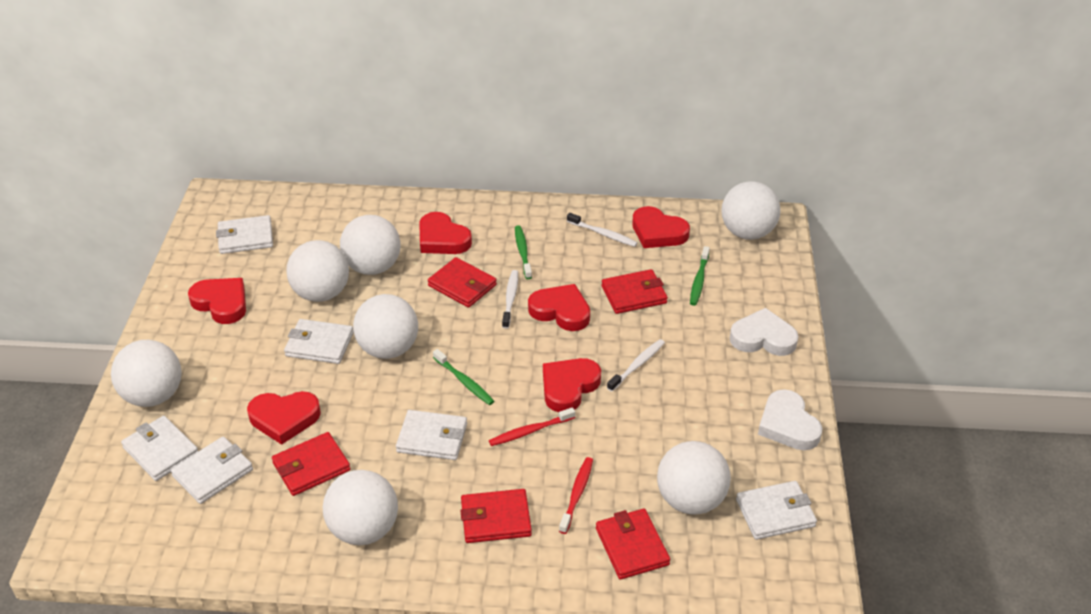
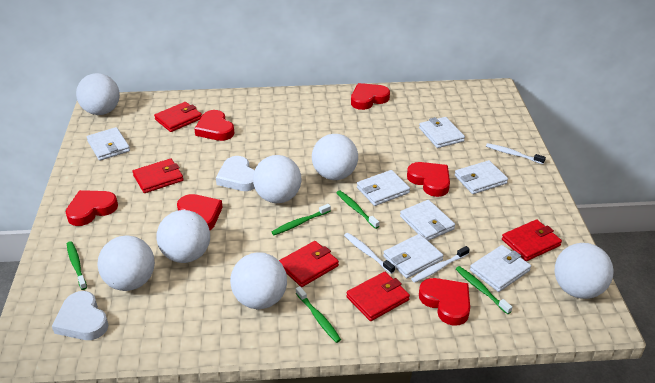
green toothbrush: 3 -> 5
red toothbrush: 2 -> 0
white wallet: 6 -> 7

